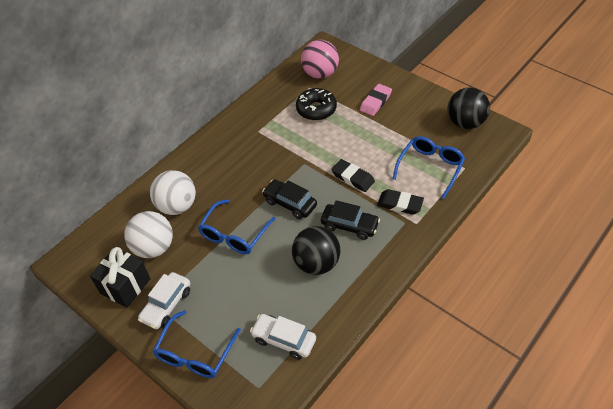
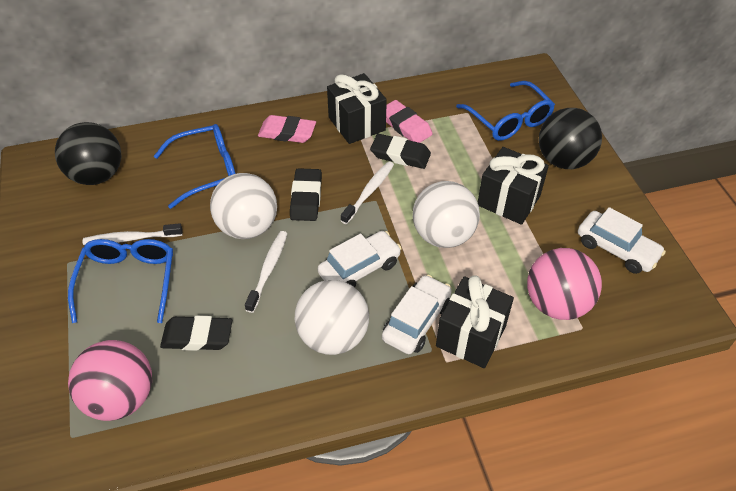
black car: 2 -> 0
black donut: 1 -> 0
black eraser: 2 -> 3
black gift: 1 -> 3
pink ball: 1 -> 2
pink eraser: 1 -> 2
white ball: 2 -> 3
white car: 2 -> 3
white toothbrush: 0 -> 3

